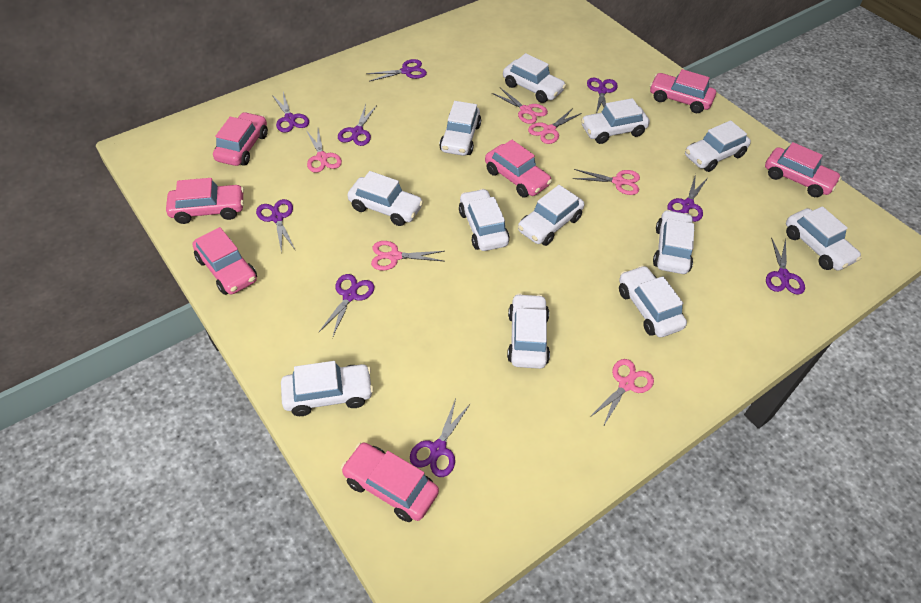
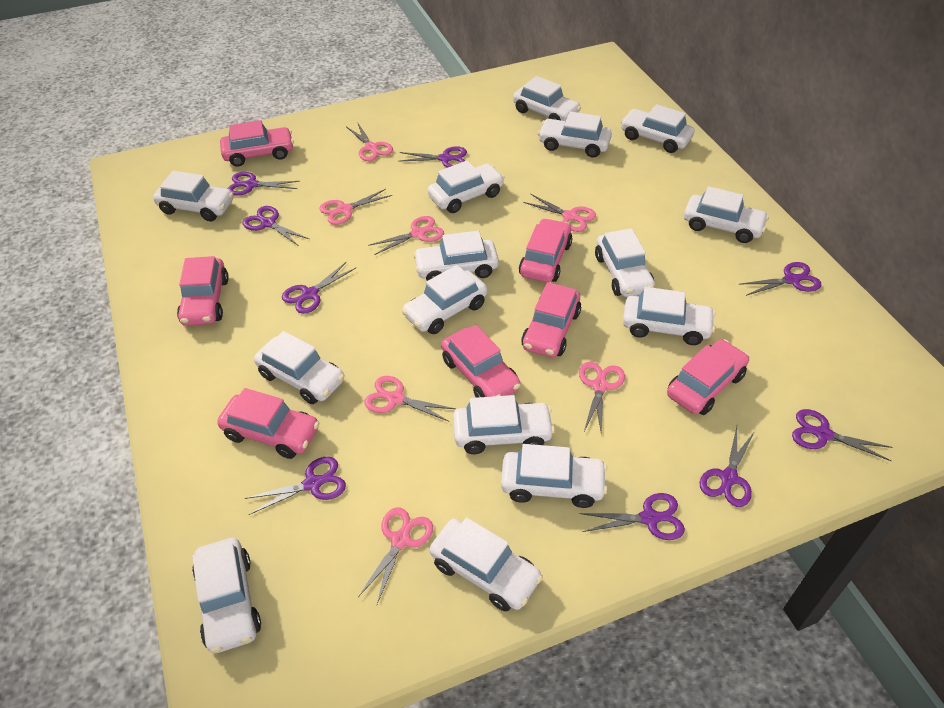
pink scissors: 6 -> 7
white car: 12 -> 15

